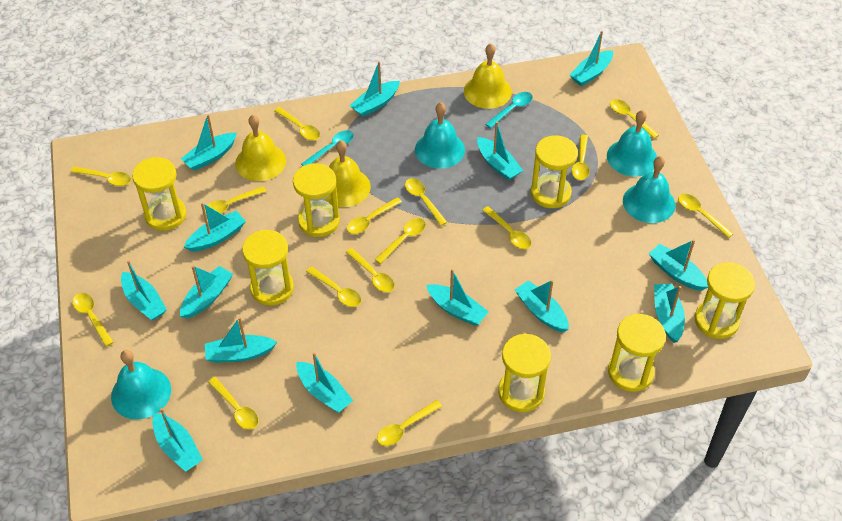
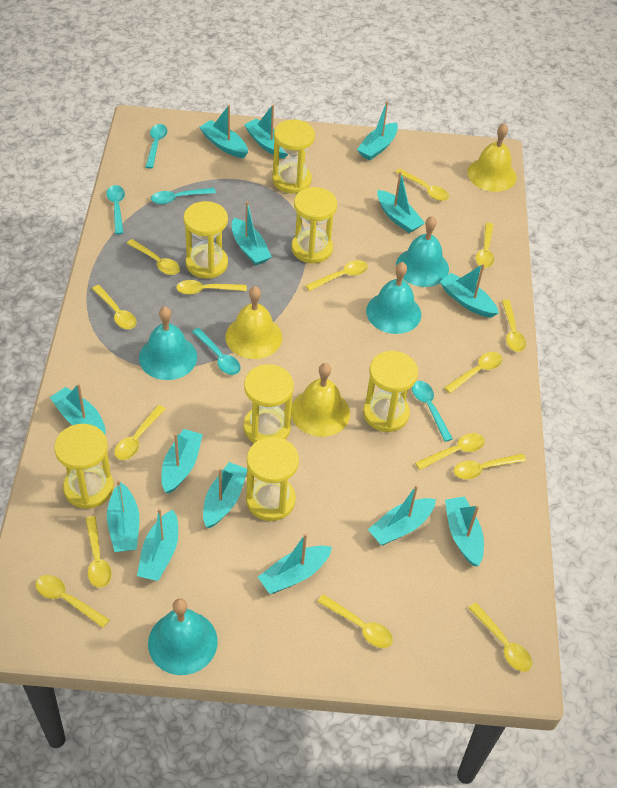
turquoise spoon: 2 -> 5

